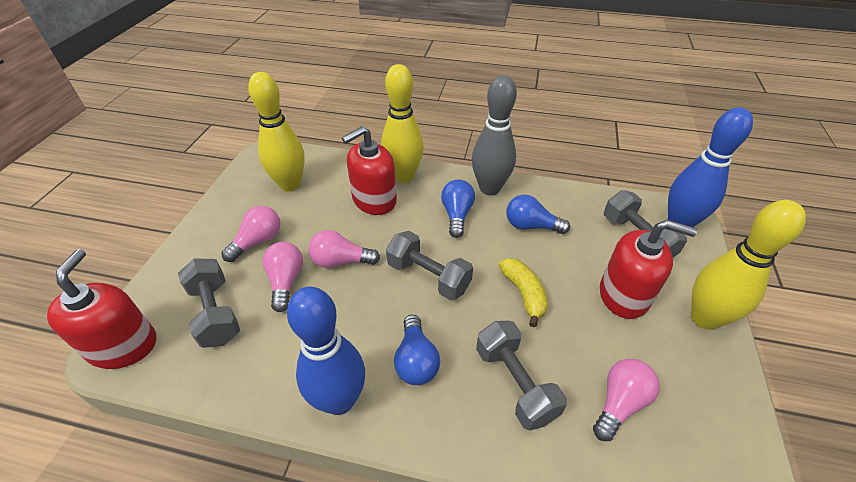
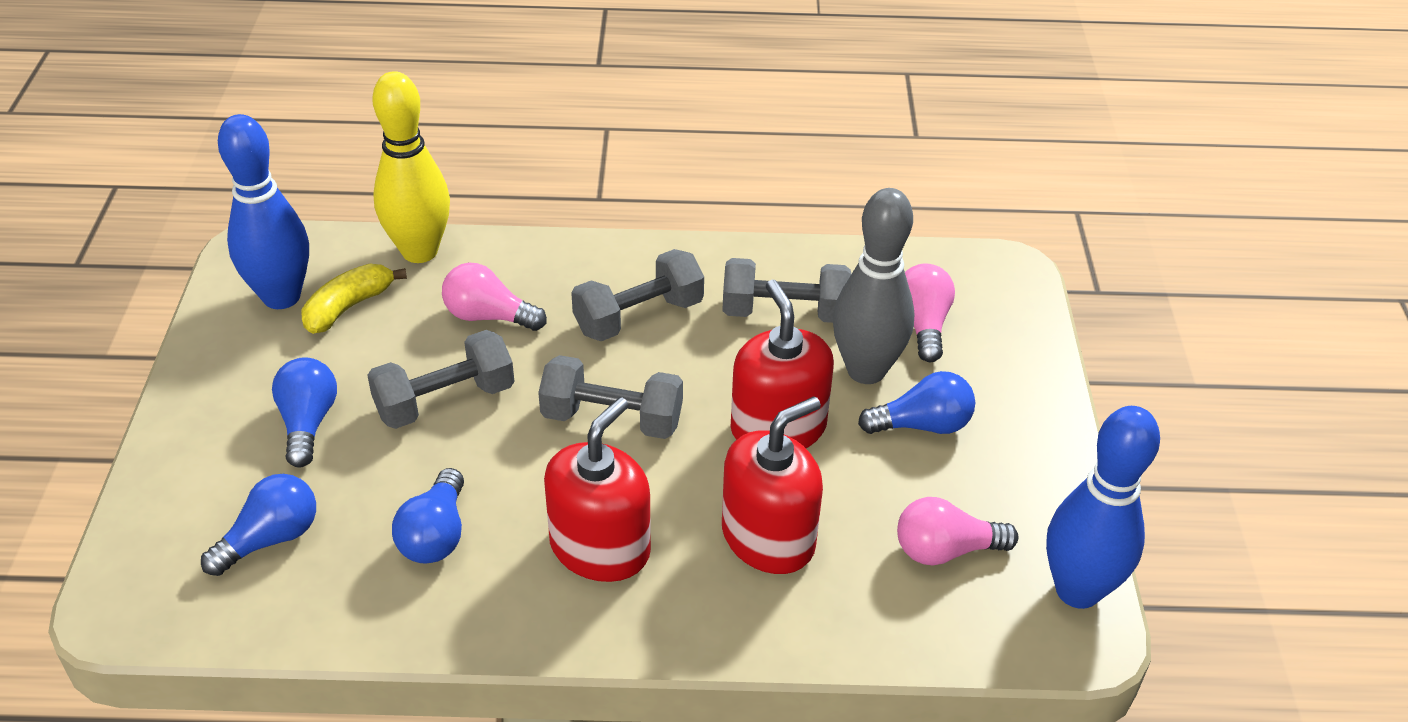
blue light bulb: 3 -> 4
pink light bulb: 4 -> 3
yellow bowling pin: 3 -> 1

